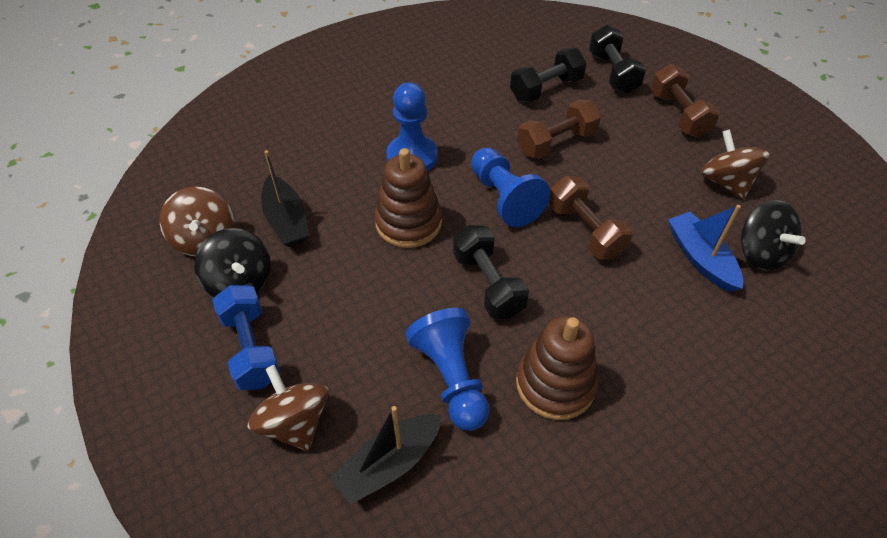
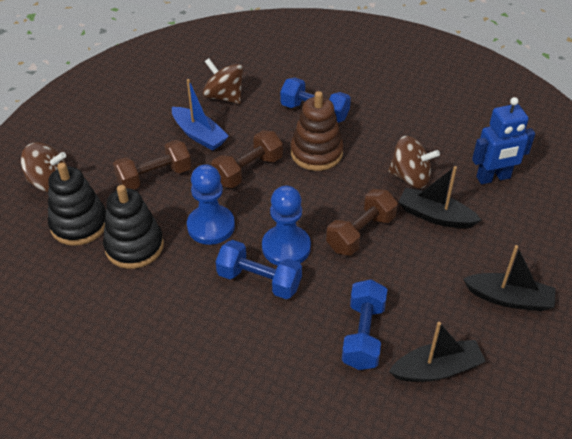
black boat: 2 -> 3
black dumbbell: 3 -> 0
black spinning top: 2 -> 0
black stacking toy: 0 -> 2
blue dumbbell: 1 -> 3
blue pawn: 3 -> 2
blue robot: 0 -> 1
brown stacking toy: 2 -> 1

